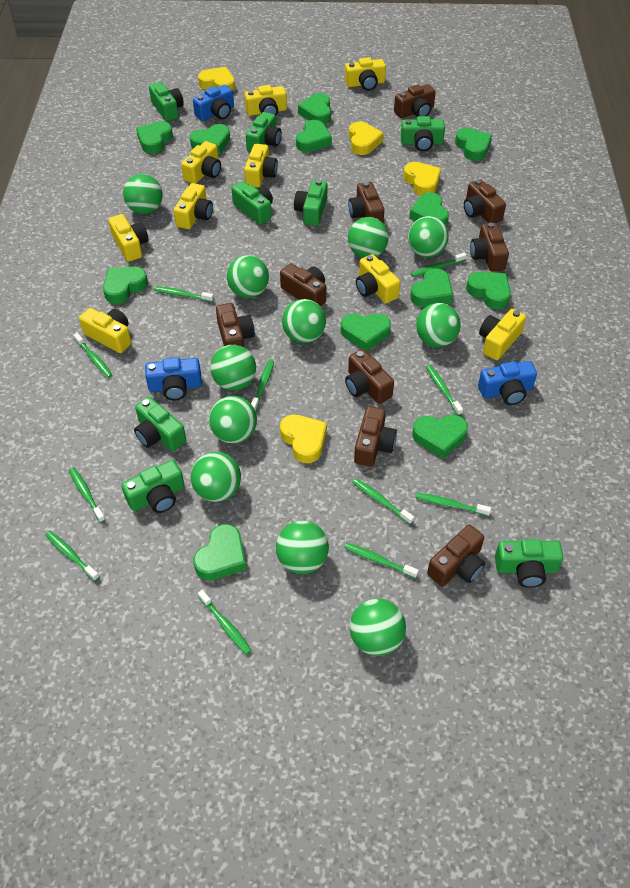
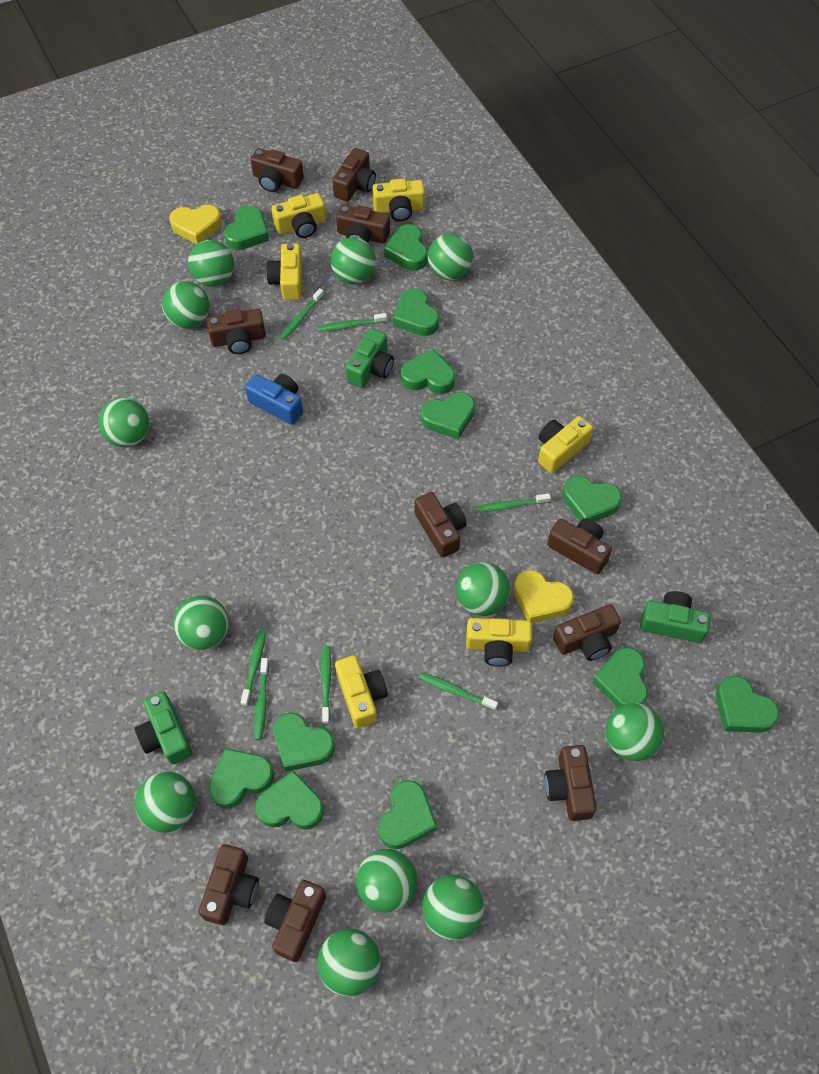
blue camera: 3 -> 1
brown camera: 9 -> 10
green ball: 11 -> 12
green camera: 8 -> 3
green toothbrush: 11 -> 7
yellow camera: 9 -> 6
yellow heart: 4 -> 2

